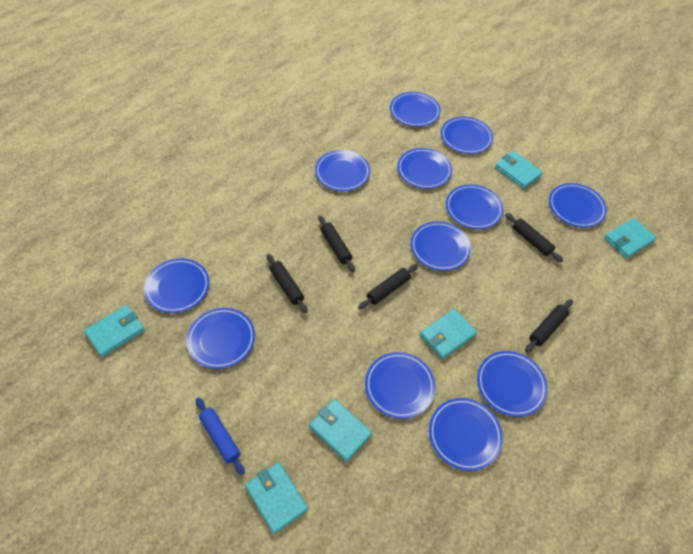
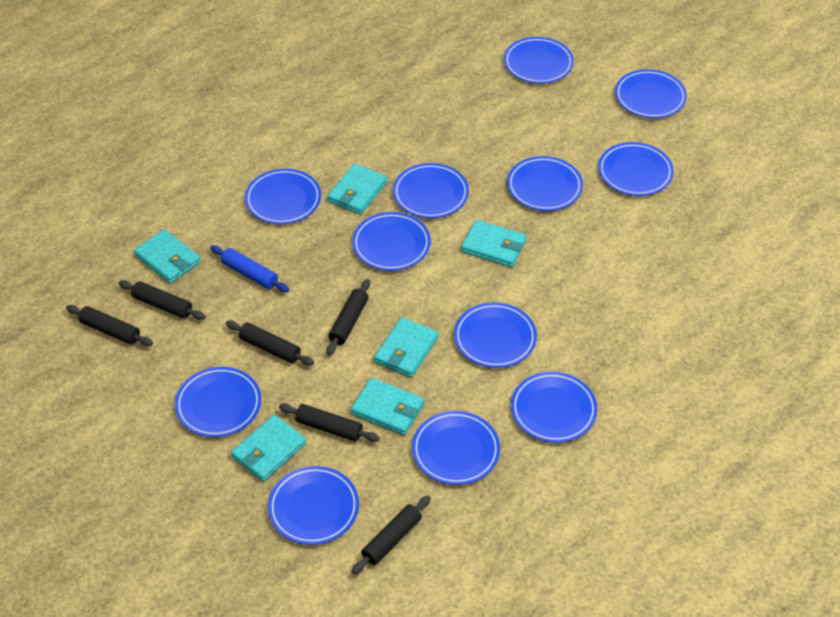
black rolling pin: 5 -> 6

